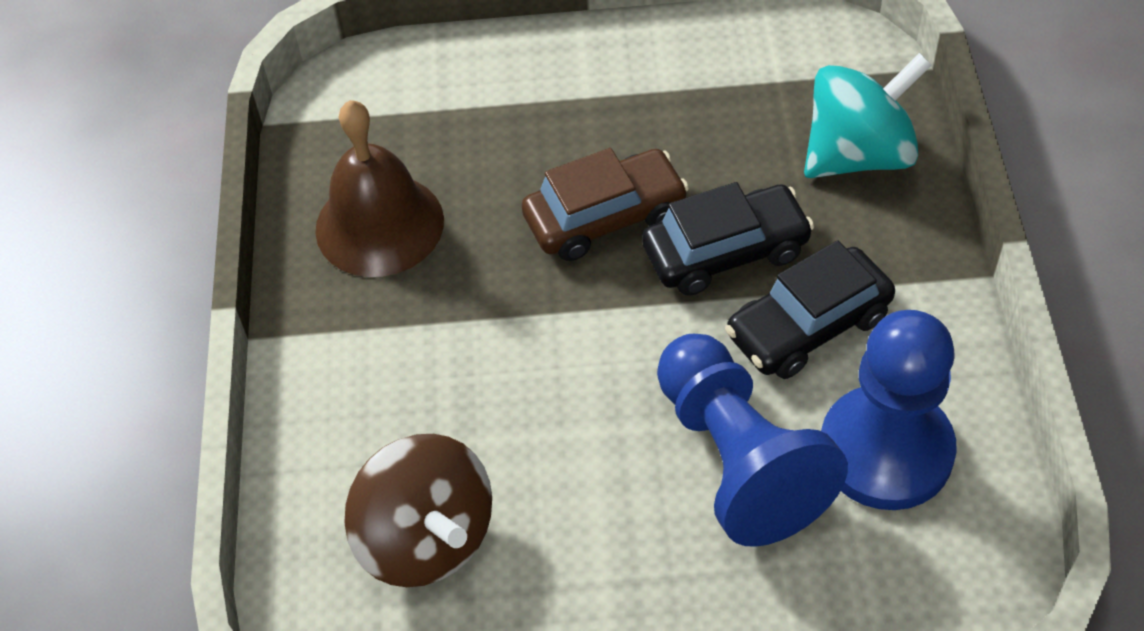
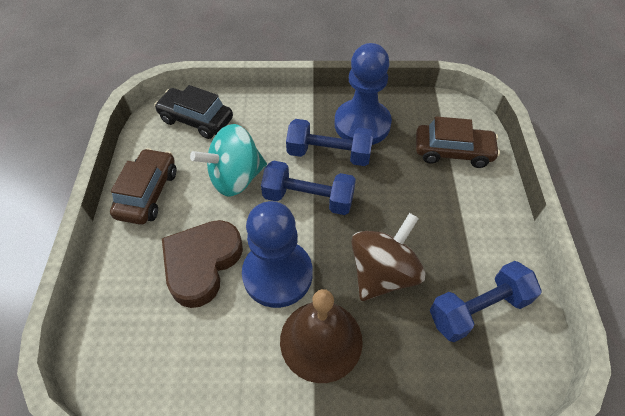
black car: 2 -> 1
blue dumbbell: 0 -> 3
brown car: 1 -> 2
brown heart: 0 -> 1

